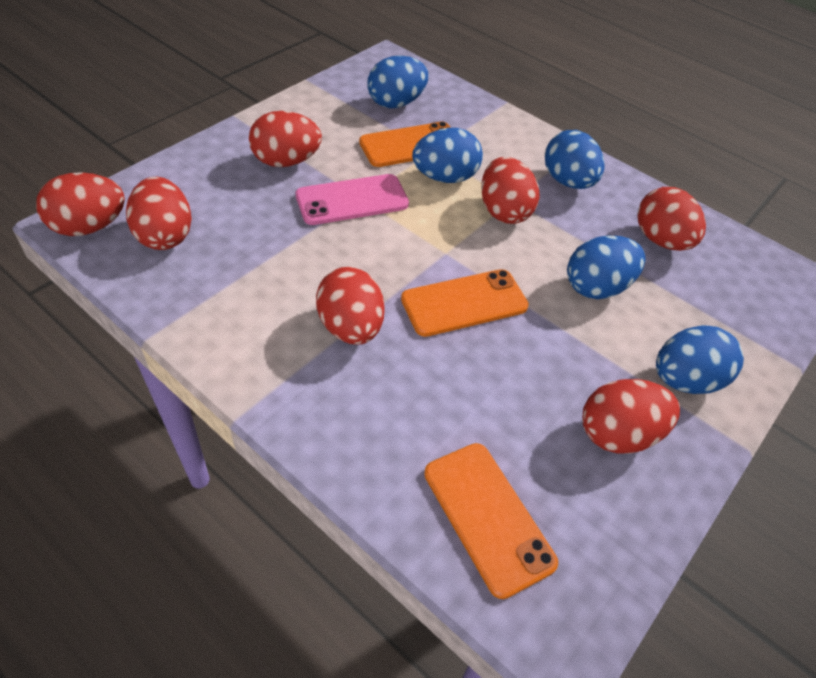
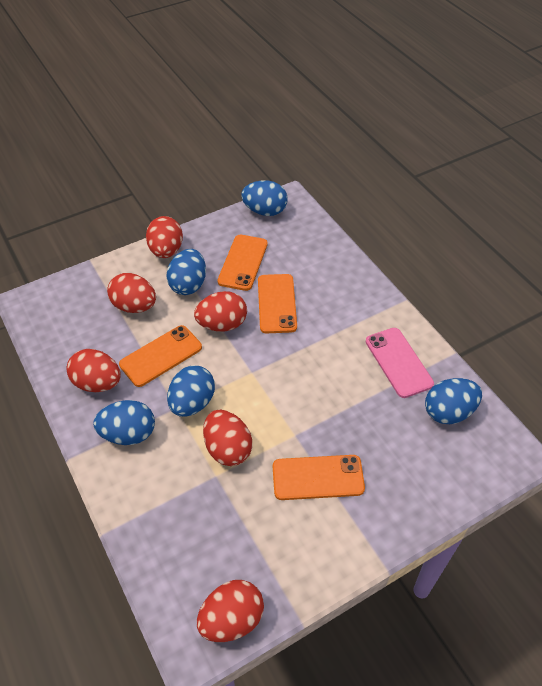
orange phone: 3 -> 4
red egg: 7 -> 6

